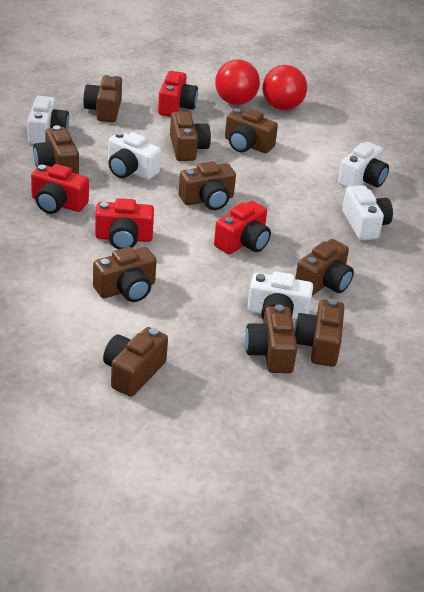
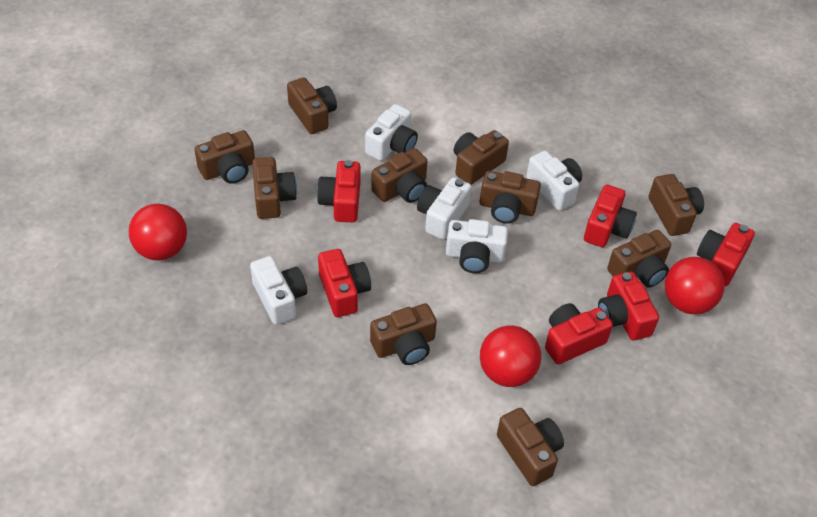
red ball: 2 -> 3
red camera: 4 -> 6

